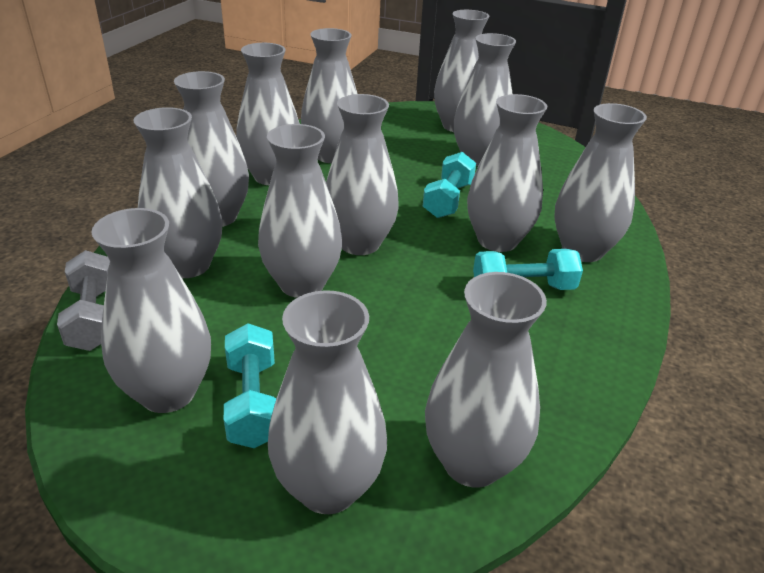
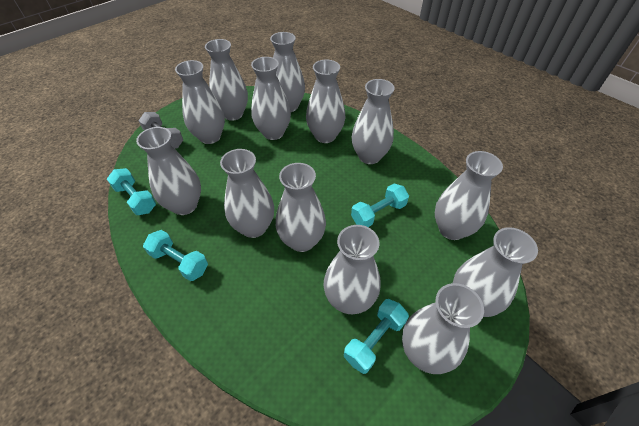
turquoise dumbbell: 3 -> 4

